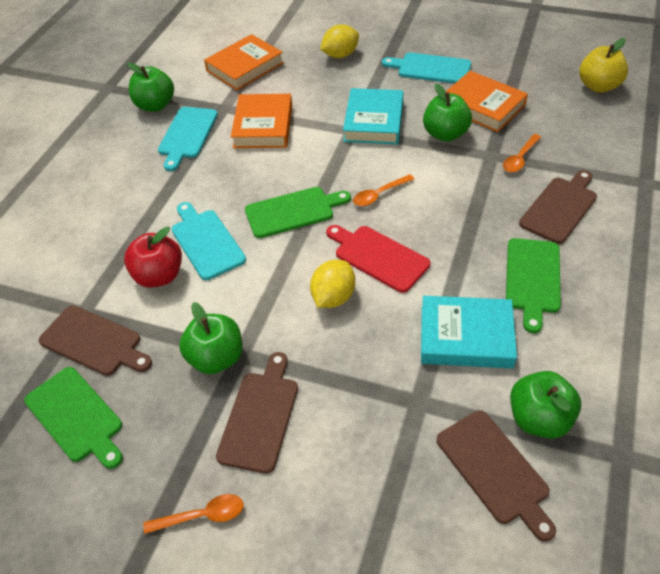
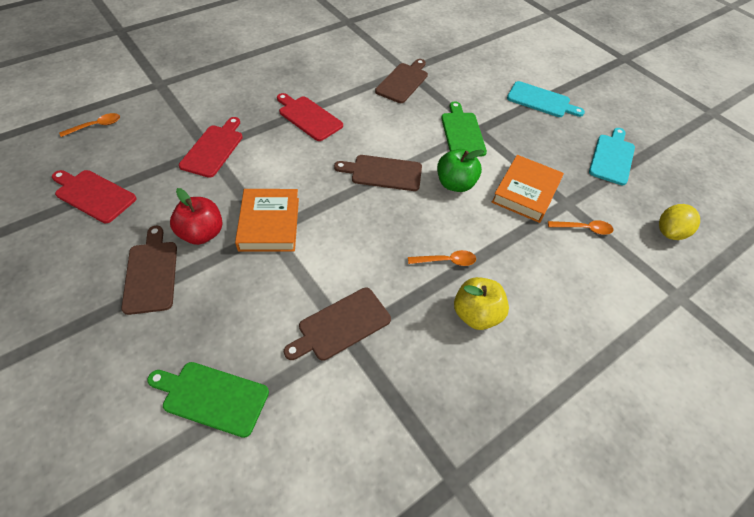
green apple: 4 -> 1
green cutting board: 3 -> 2
orange book: 3 -> 2
red cutting board: 1 -> 3
turquoise book: 2 -> 0
turquoise cutting board: 3 -> 2
yellow lemon: 2 -> 1

